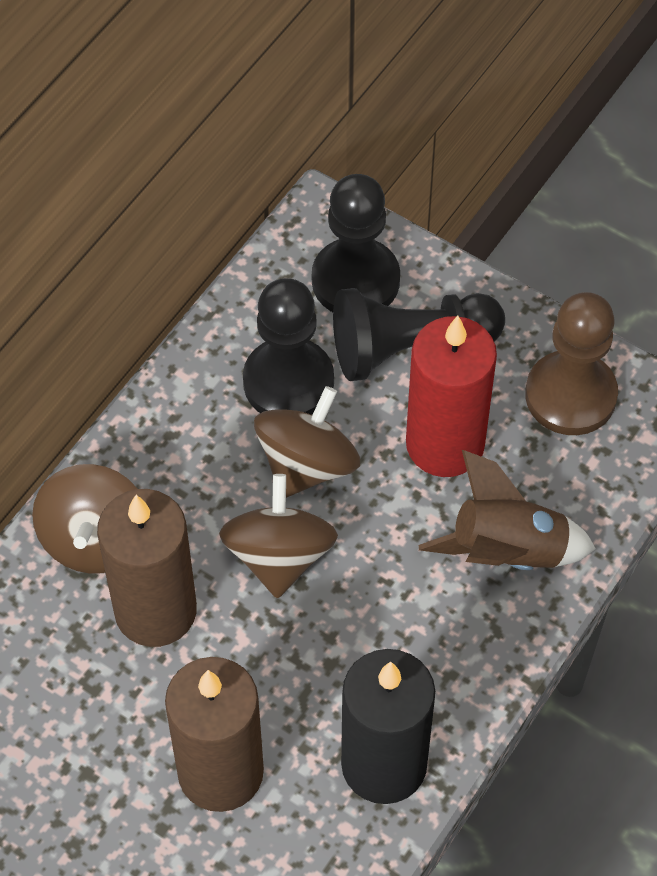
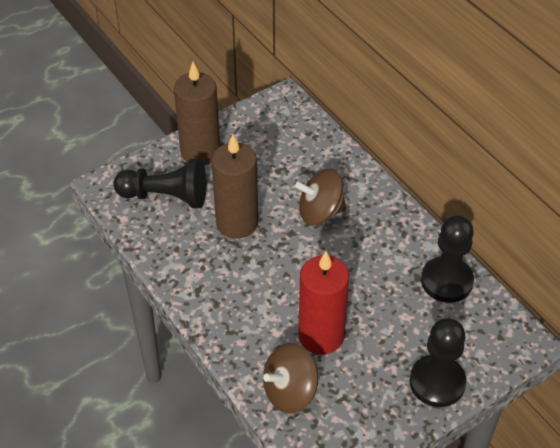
black candle: 1 -> 0
brown pawn: 1 -> 0
brown rocket: 1 -> 0
brown spinning top: 3 -> 2

